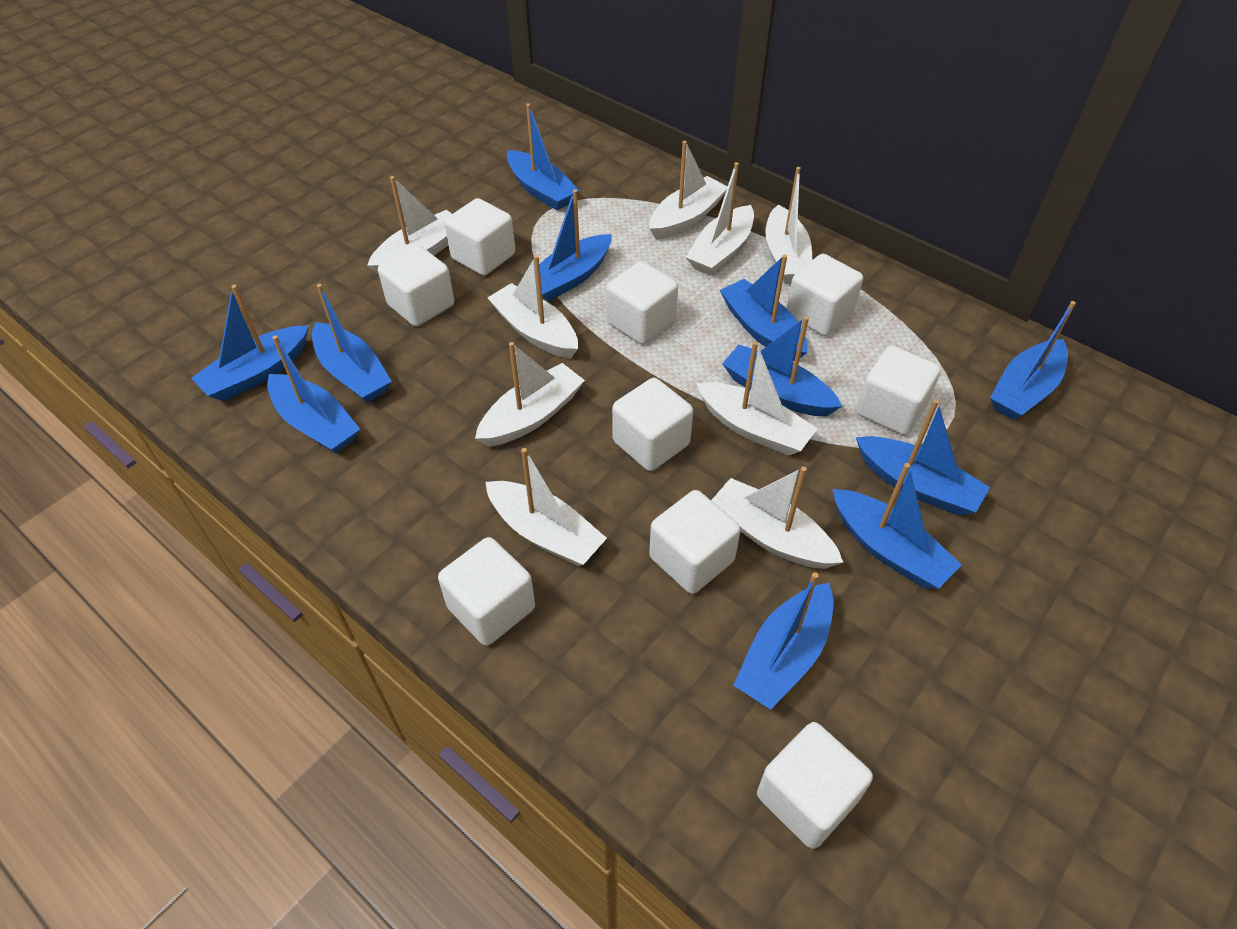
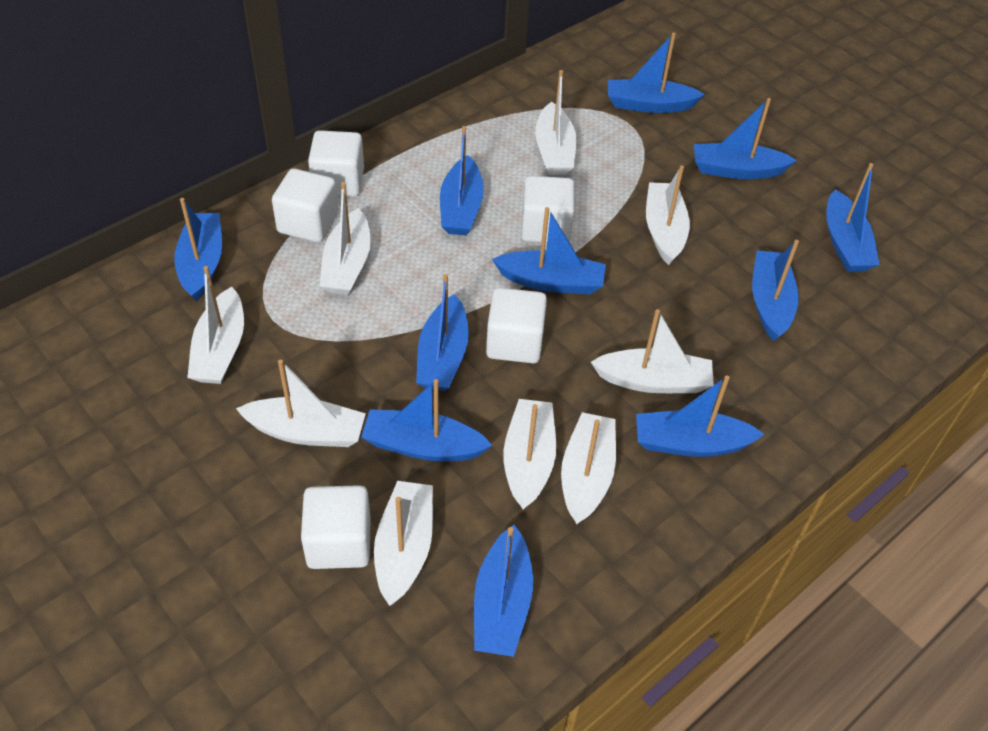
white cube: 9 -> 5

